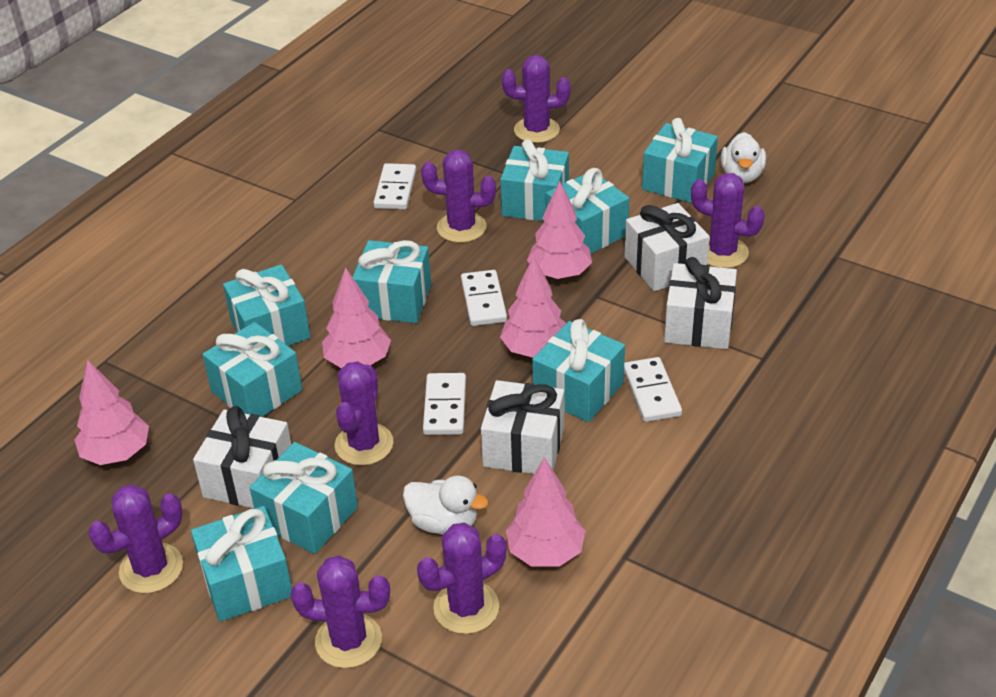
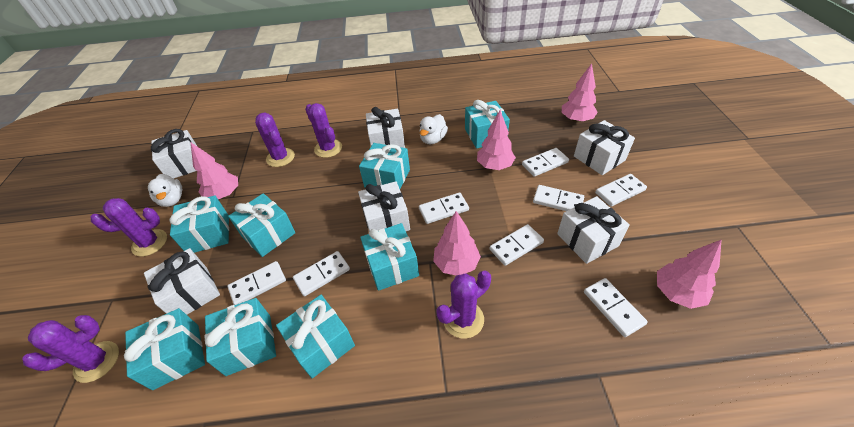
purple cactus: 7 -> 5
turquoise gift: 9 -> 8
white domino: 4 -> 8
white gift: 4 -> 6

